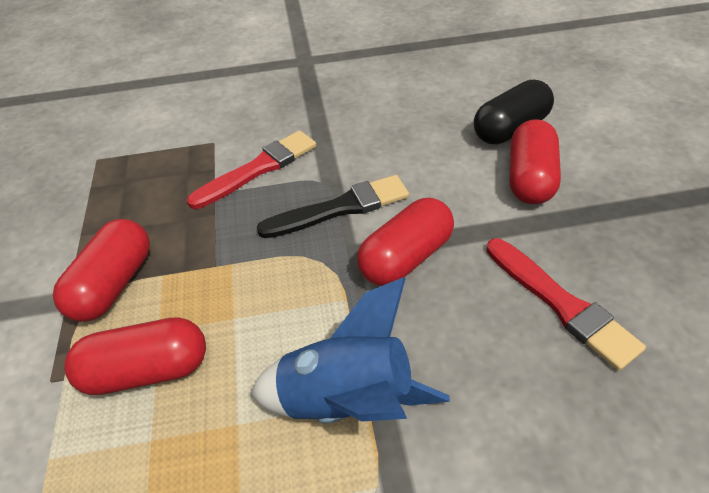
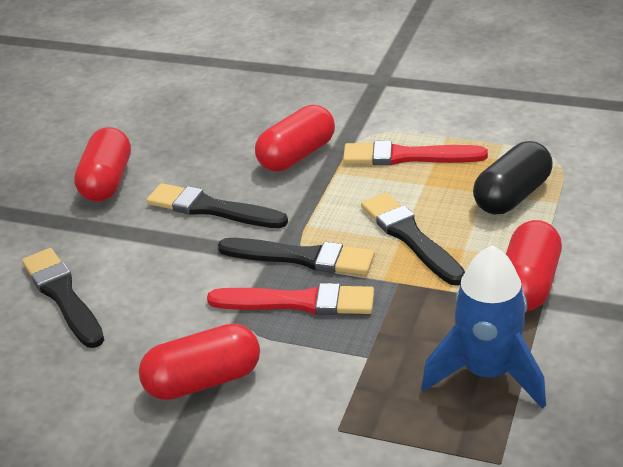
black brush: 1 -> 4

